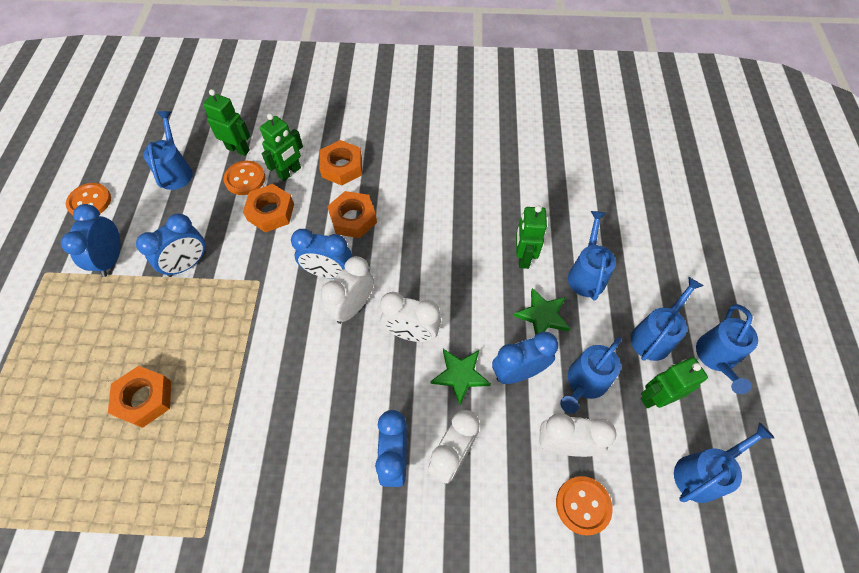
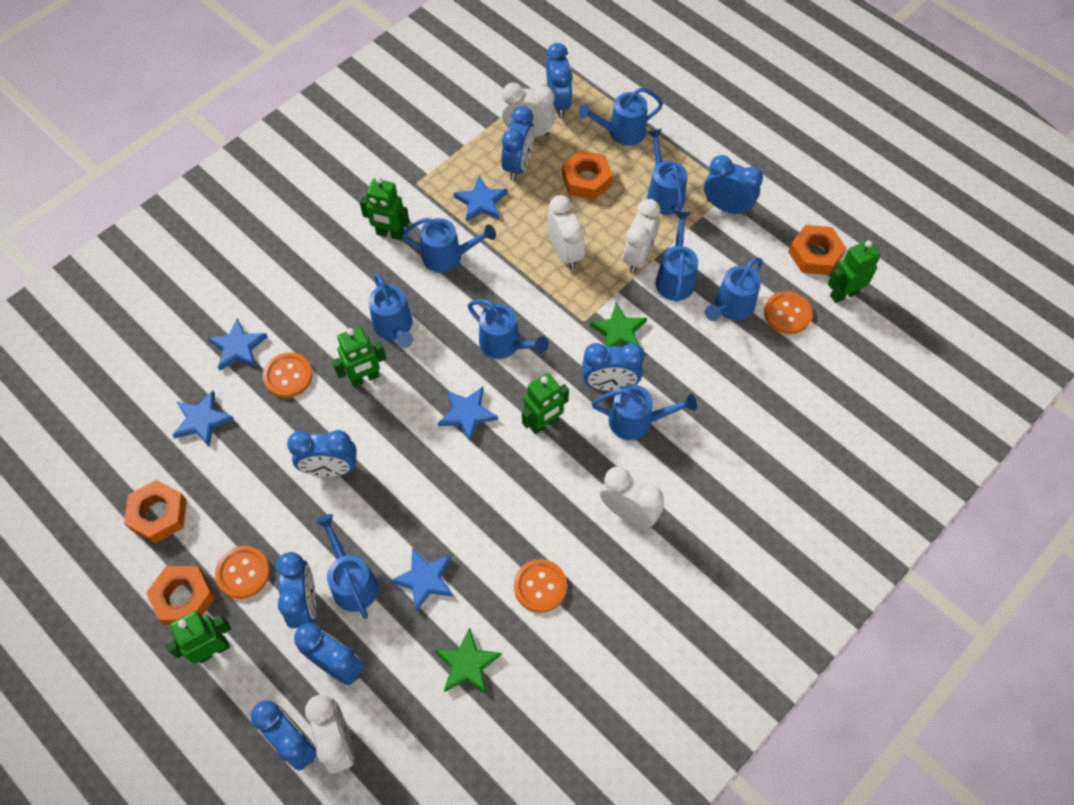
blue clock: 5 -> 8
blue star: 0 -> 5
blue watering can: 6 -> 9
green robot: 4 -> 5
orange button: 3 -> 4
white clock: 4 -> 5

